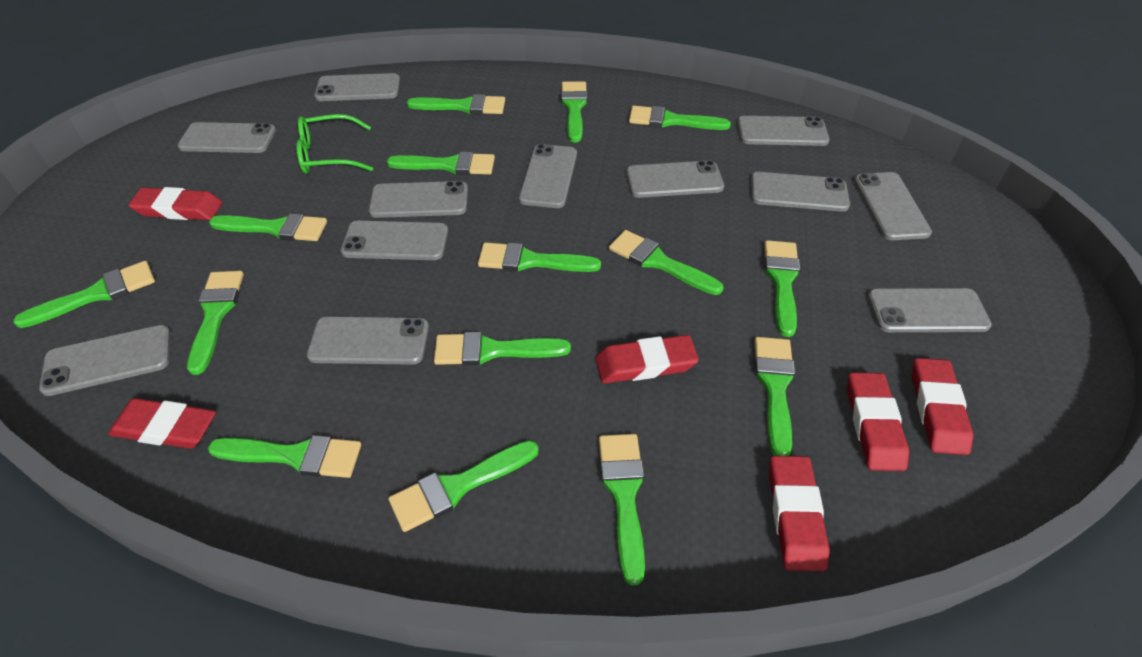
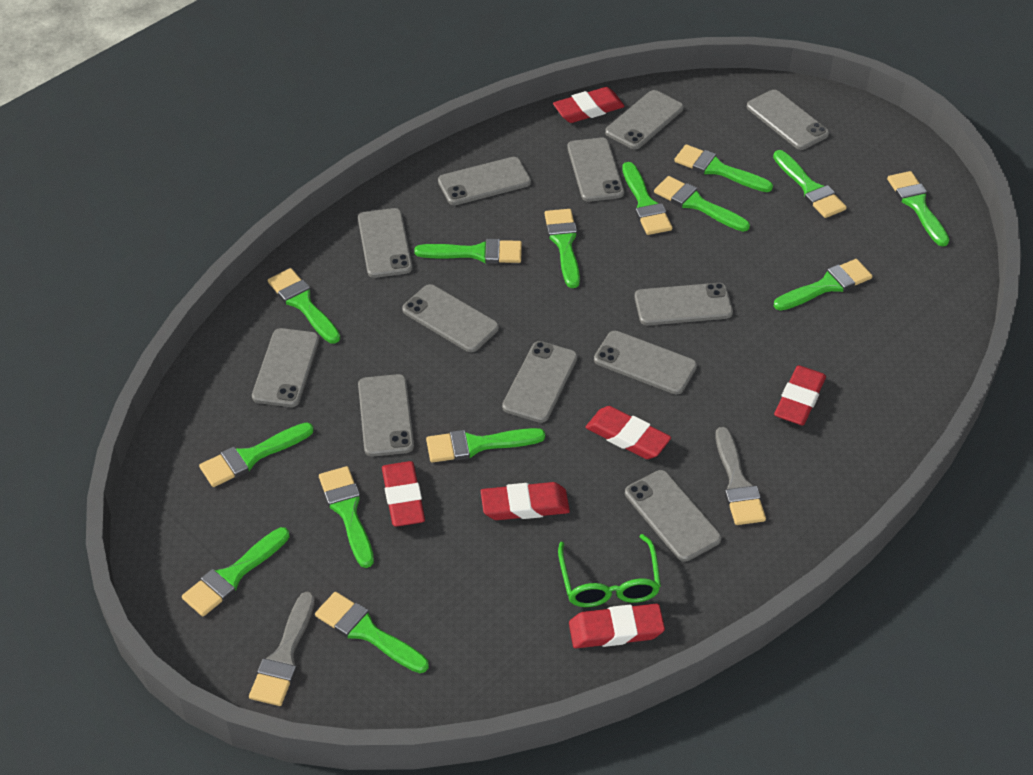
green brush: 15 -> 14
grey brush: 0 -> 2

